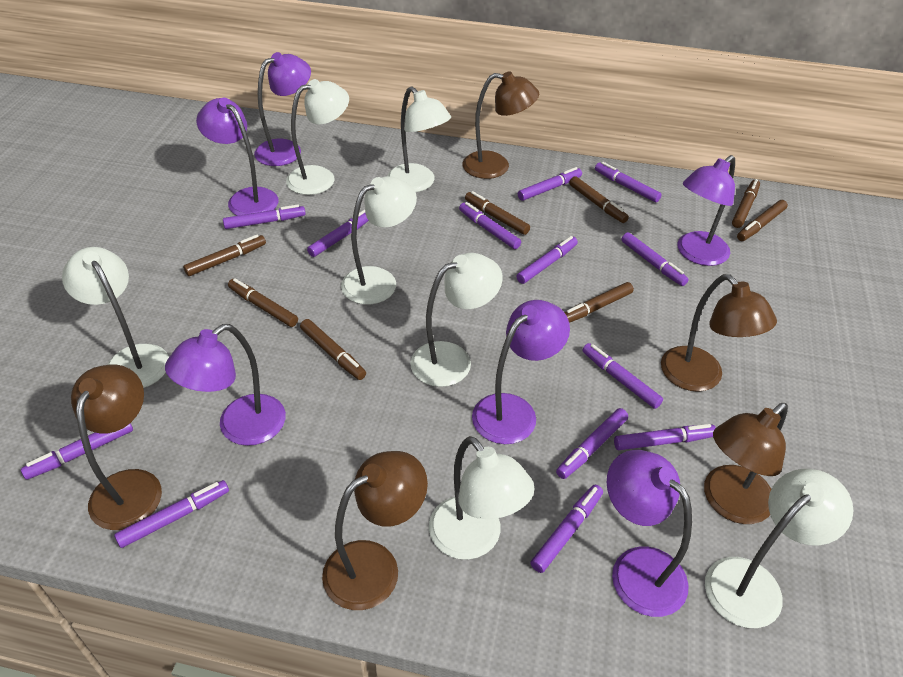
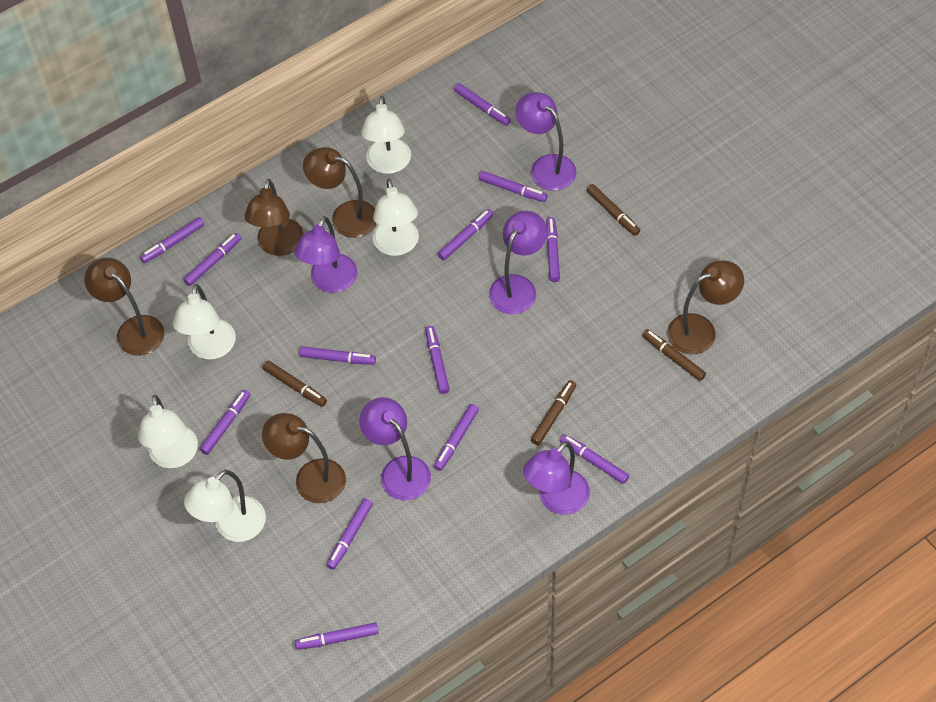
brown marker: 8 -> 4
purple lamp: 6 -> 5
white lamp: 7 -> 5

